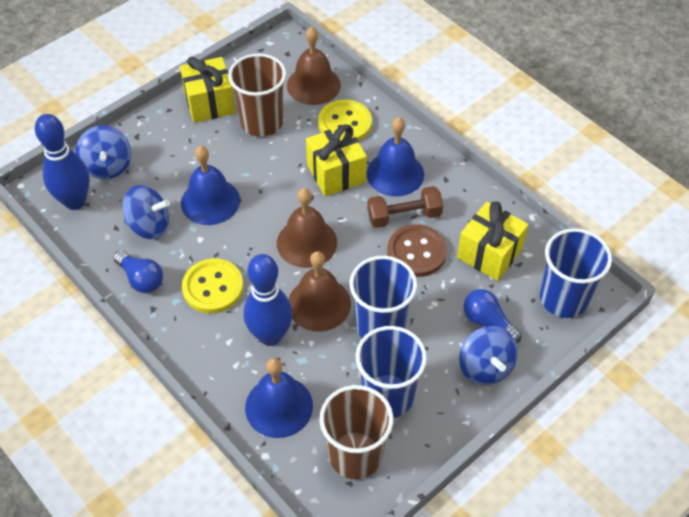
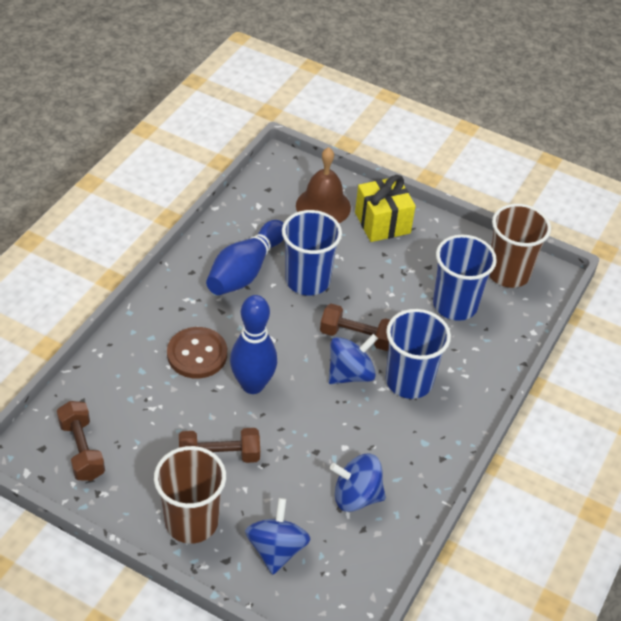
blue bell: 3 -> 0
blue light bulb: 2 -> 0
brown bell: 3 -> 1
brown dumbbell: 1 -> 3
yellow button: 2 -> 0
yellow gift: 3 -> 1

